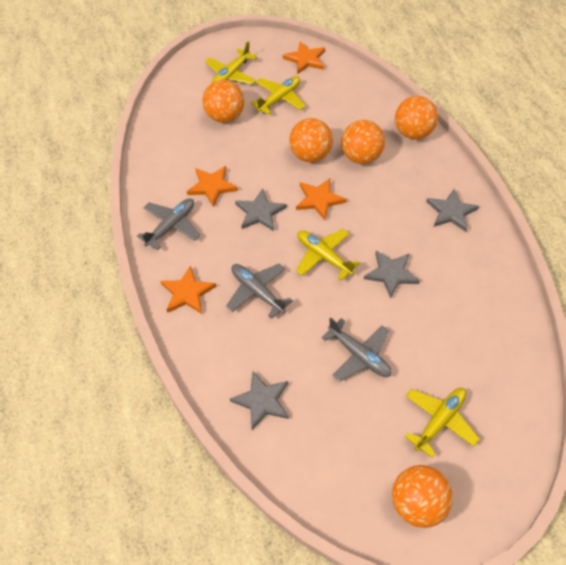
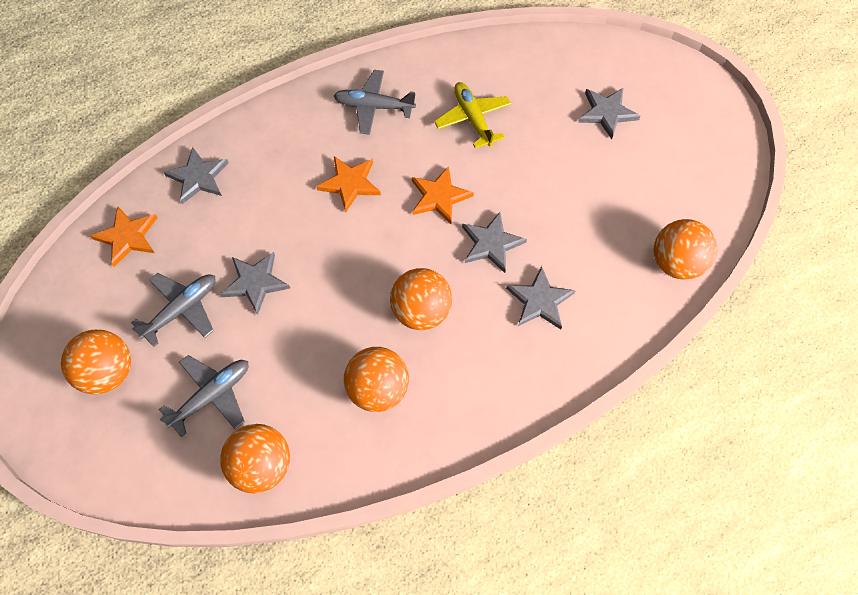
grey star: 4 -> 5
orange star: 4 -> 3
yellow plane: 4 -> 1

